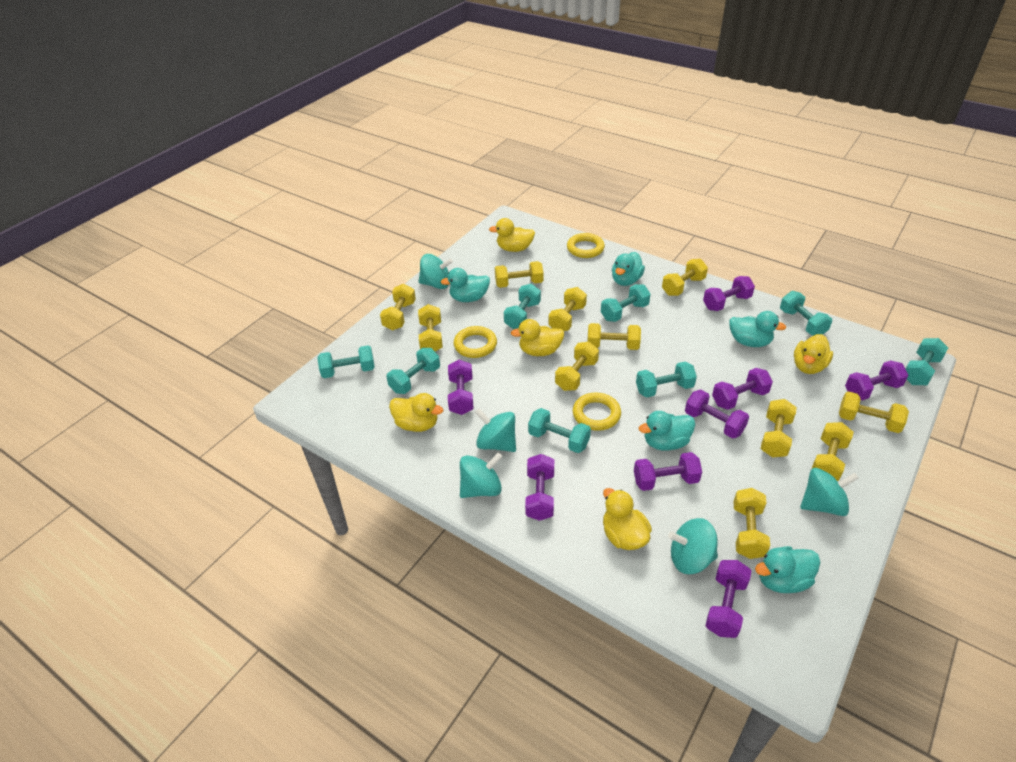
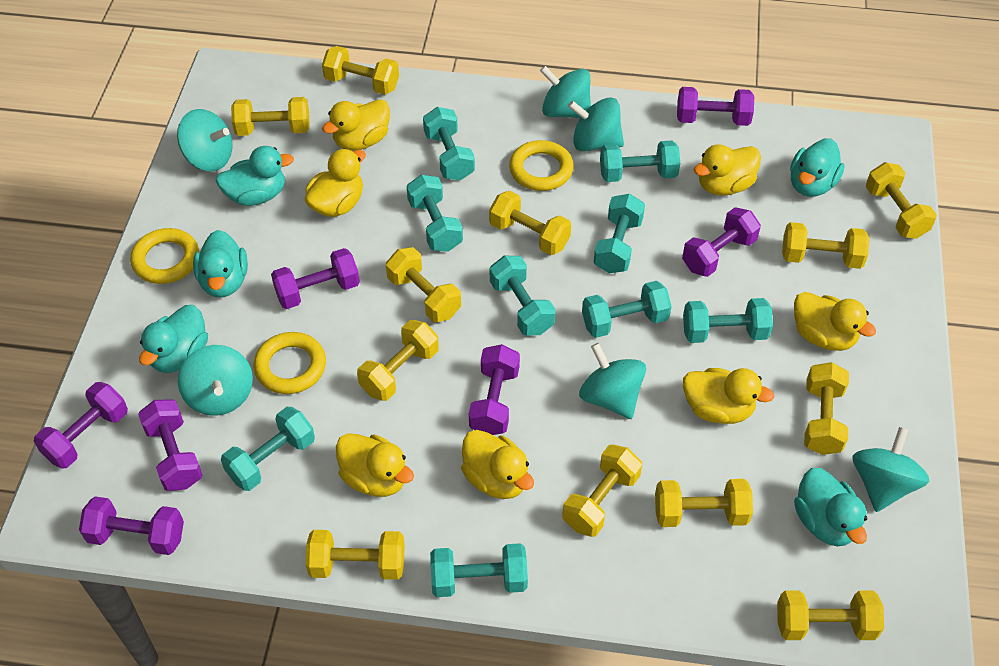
purple dumbbell: 8 -> 7
turquoise dumbbell: 8 -> 9
turquoise spinning top: 5 -> 6
yellow duck: 5 -> 7
yellow dumbbell: 11 -> 12

